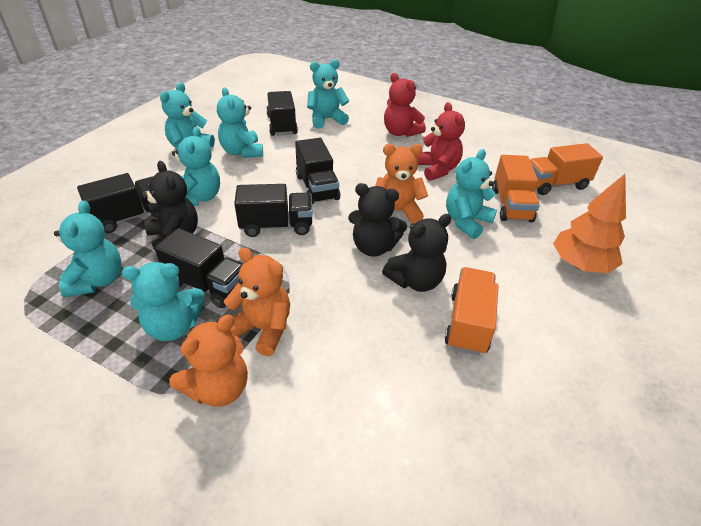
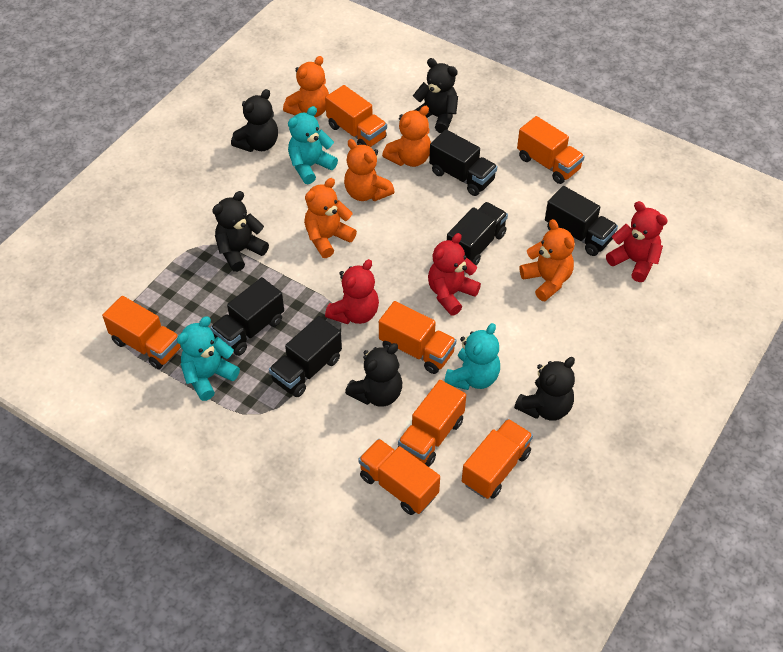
black teddy bear: 3 -> 5
orange teddy bear: 3 -> 5
orange tree: 1 -> 0
orange truck: 3 -> 7
red teddy bear: 2 -> 3
turquoise teddy bear: 7 -> 3

